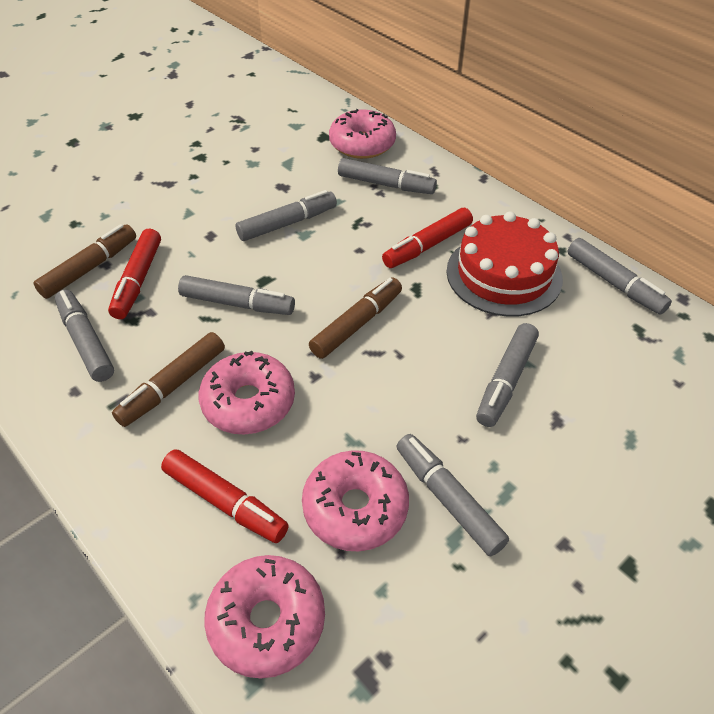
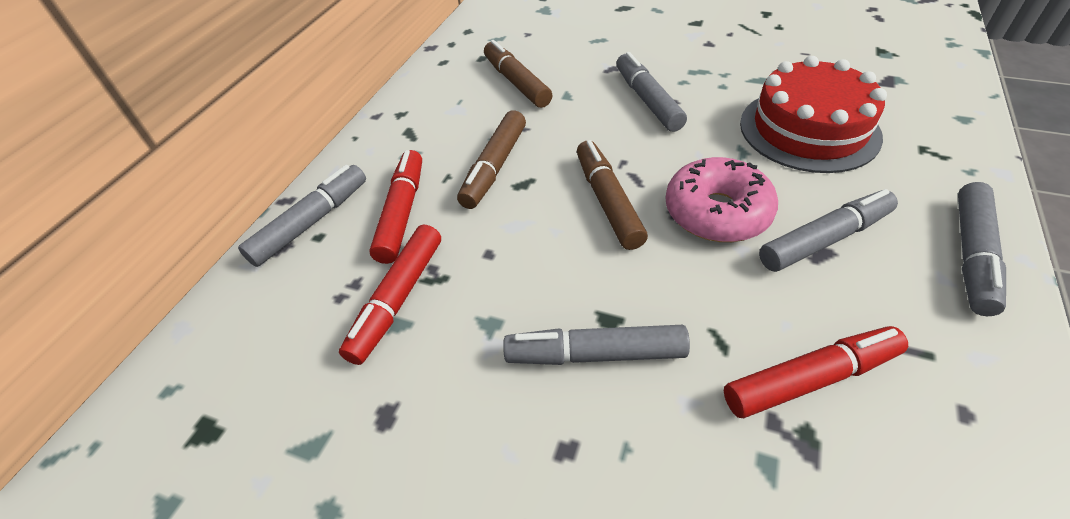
grey marker: 7 -> 5
pink donut: 4 -> 1

